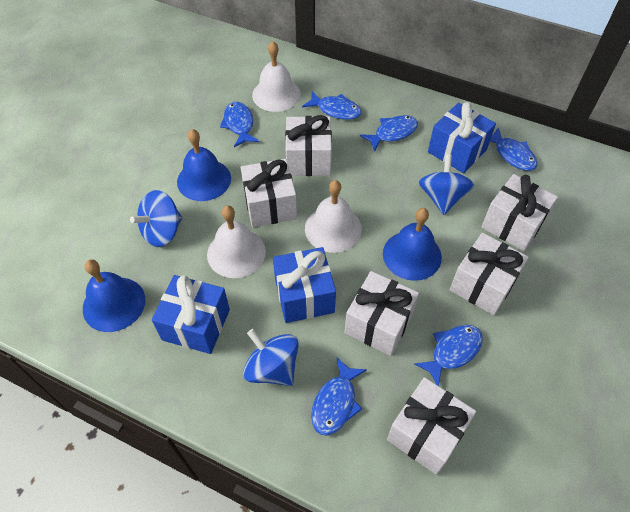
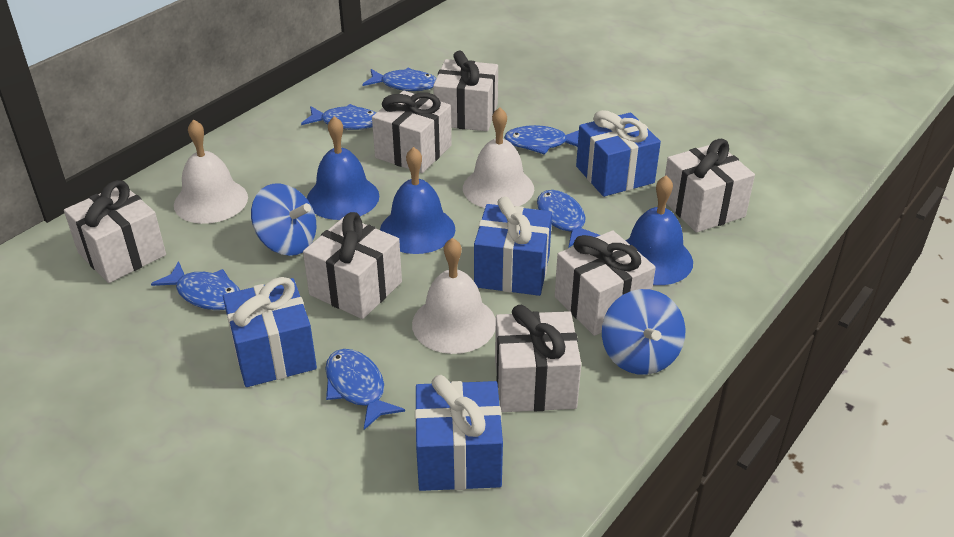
blue gift: 3 -> 4
blue spinning top: 3 -> 2
white gift: 6 -> 7

